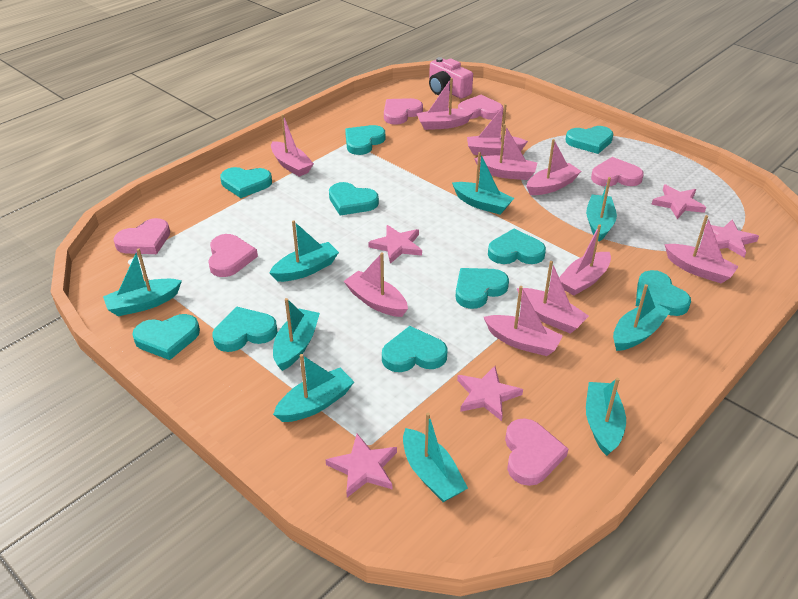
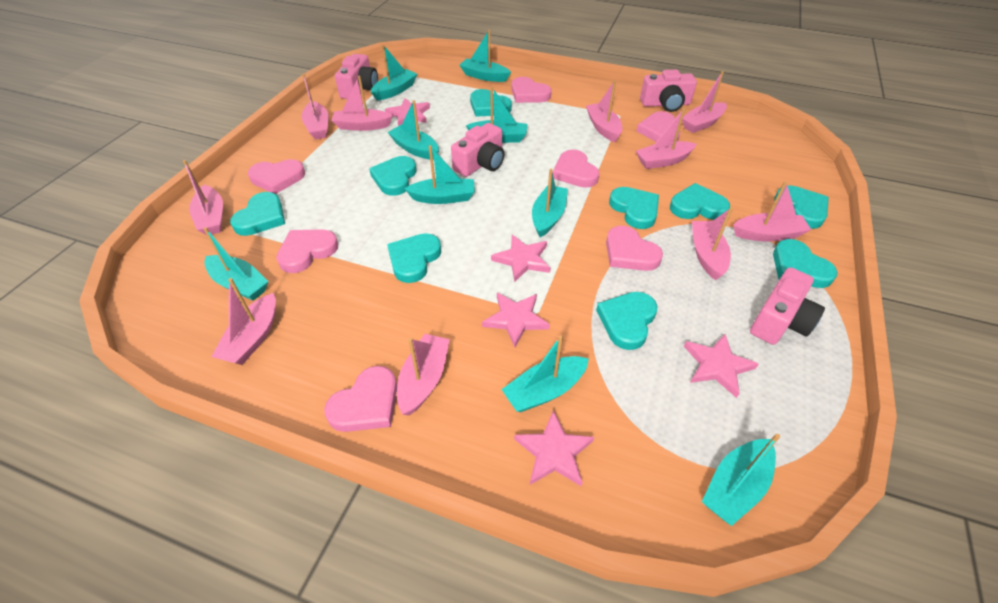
pink camera: 1 -> 4
pink heart: 6 -> 7
turquoise heart: 10 -> 9

